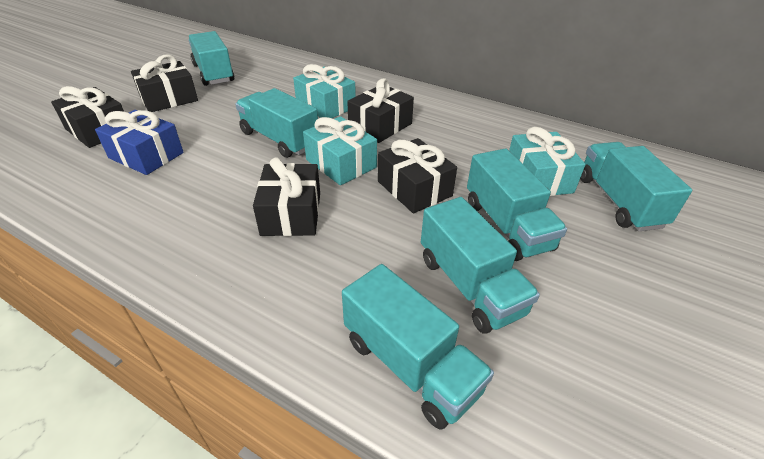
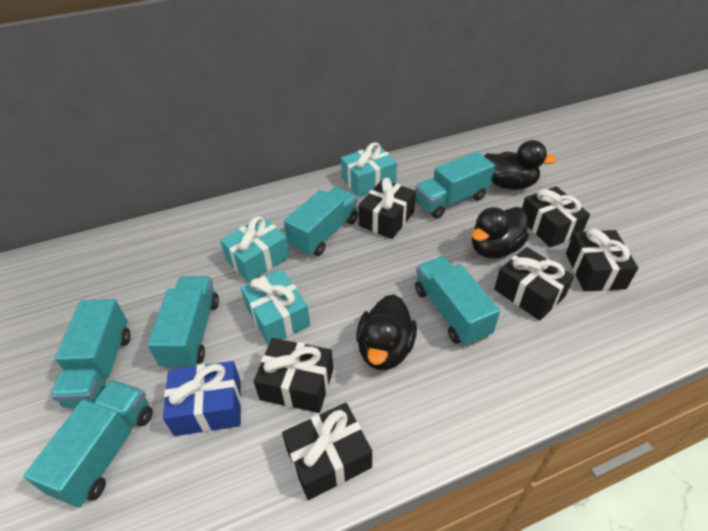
black duck: 0 -> 3
black gift: 5 -> 6

